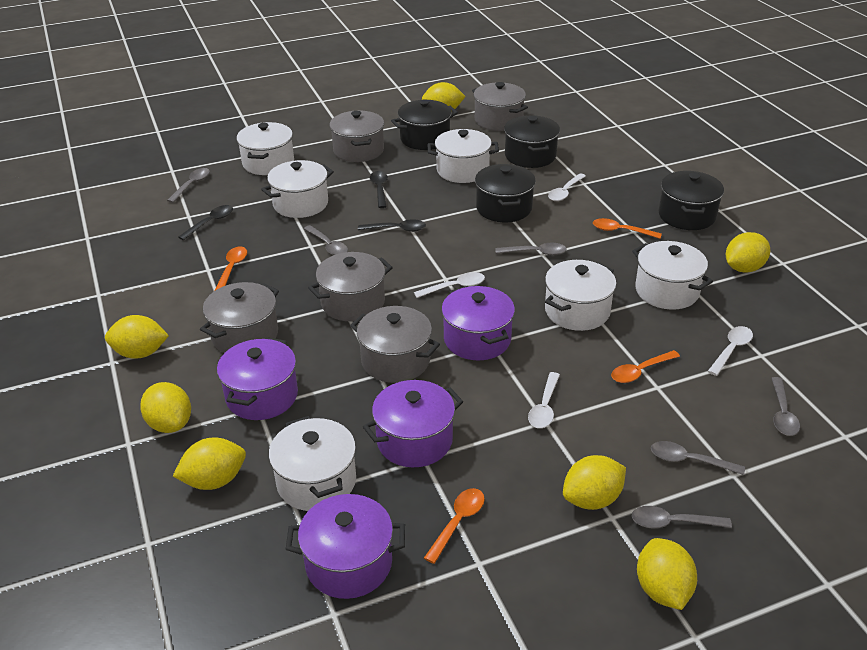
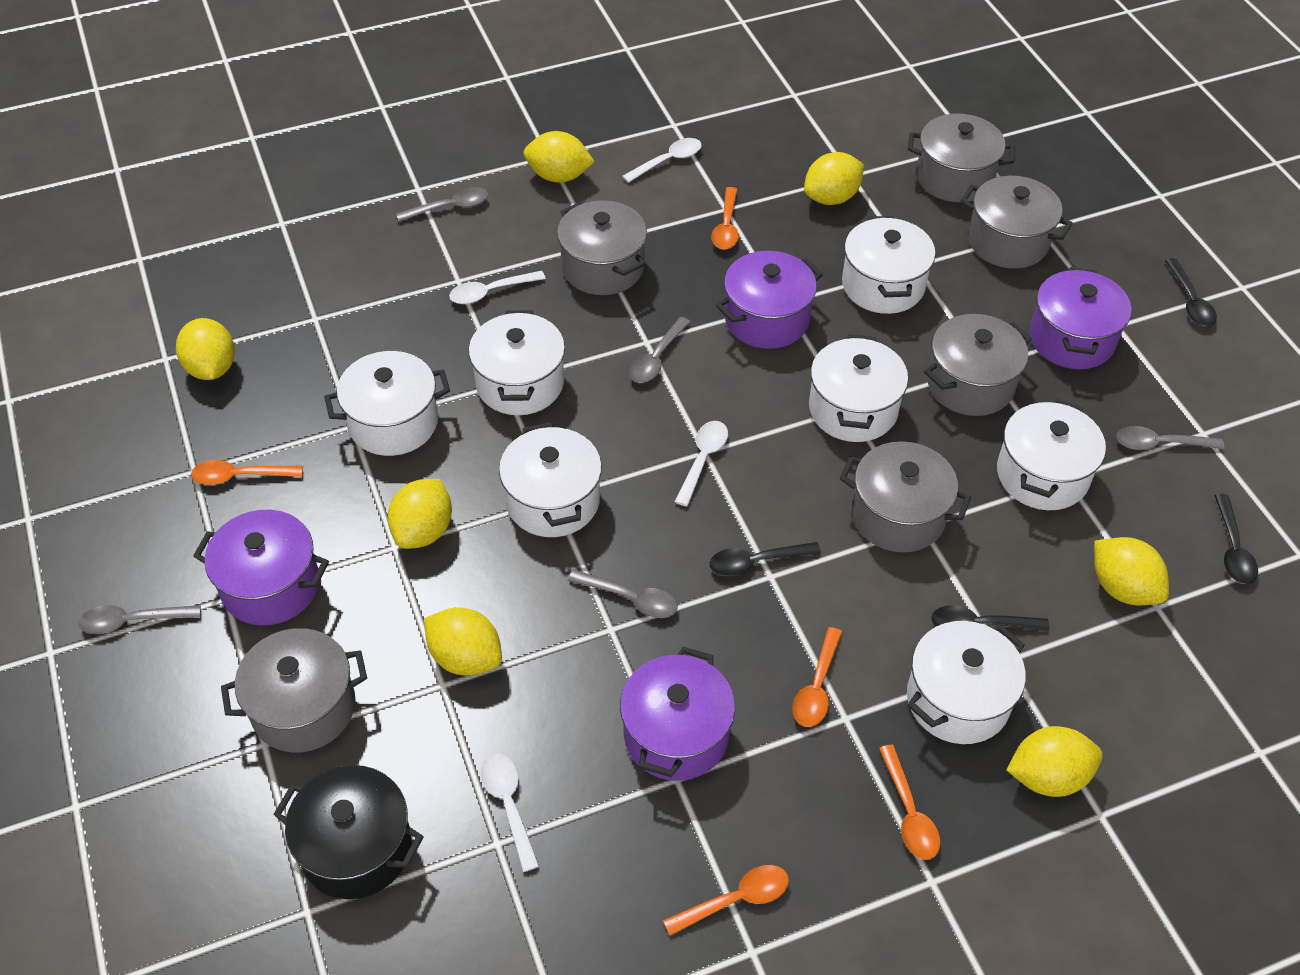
black pot: 4 -> 1
black spoon: 3 -> 4
grey pot: 5 -> 6
grey spoon: 6 -> 5
orange spoon: 4 -> 5
white pot: 6 -> 7

